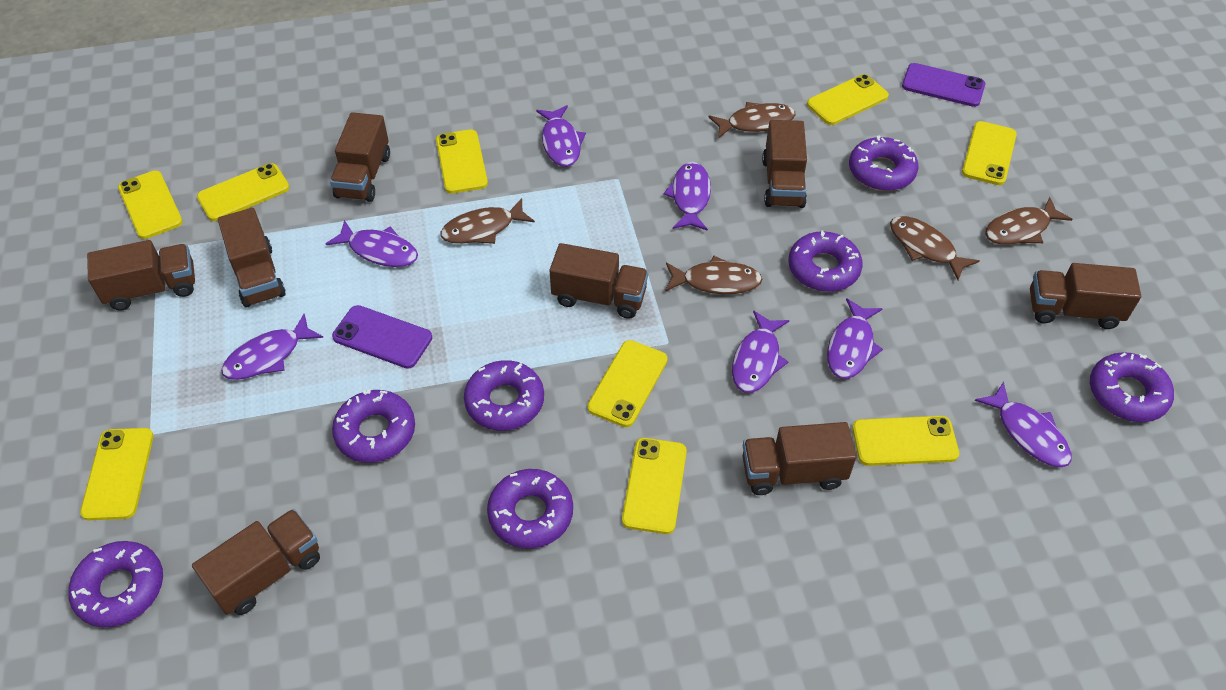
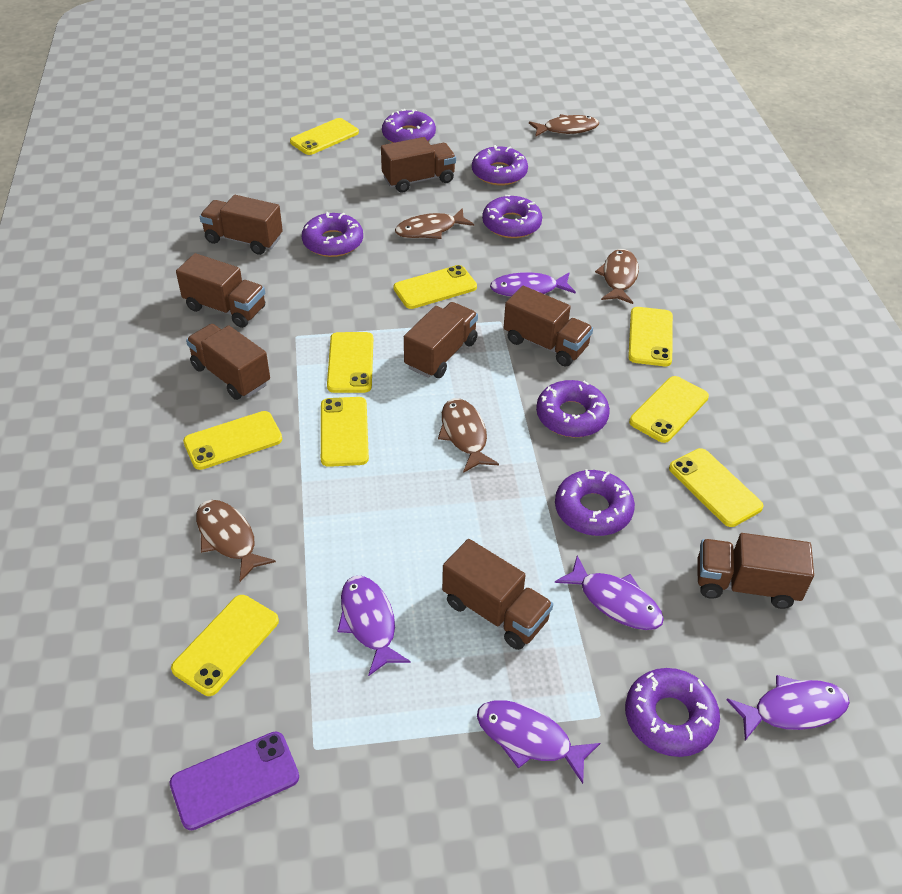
purple fish: 7 -> 5
purple phone: 2 -> 1

